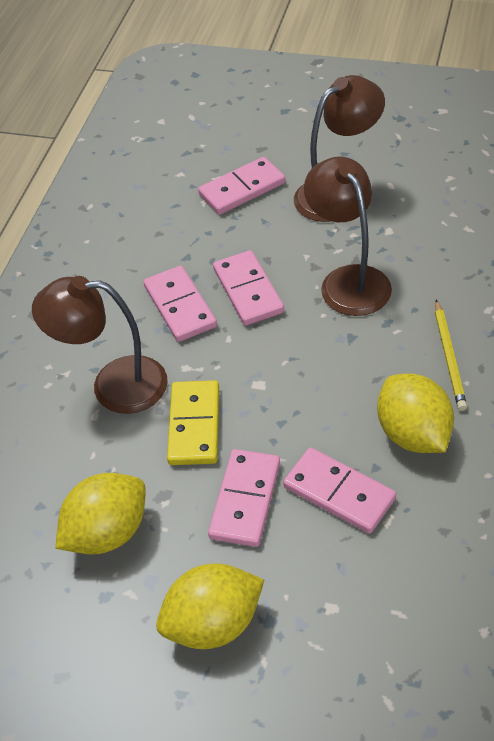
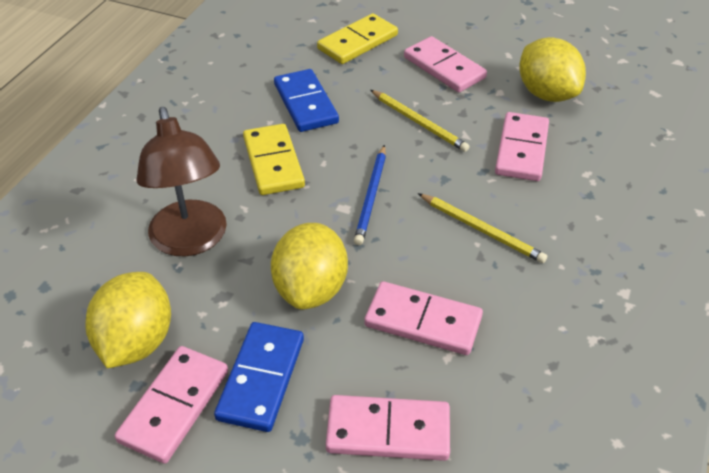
blue domino: 0 -> 2
blue pencil: 0 -> 1
brown lamp: 3 -> 1
yellow domino: 1 -> 2
yellow pencil: 1 -> 2

